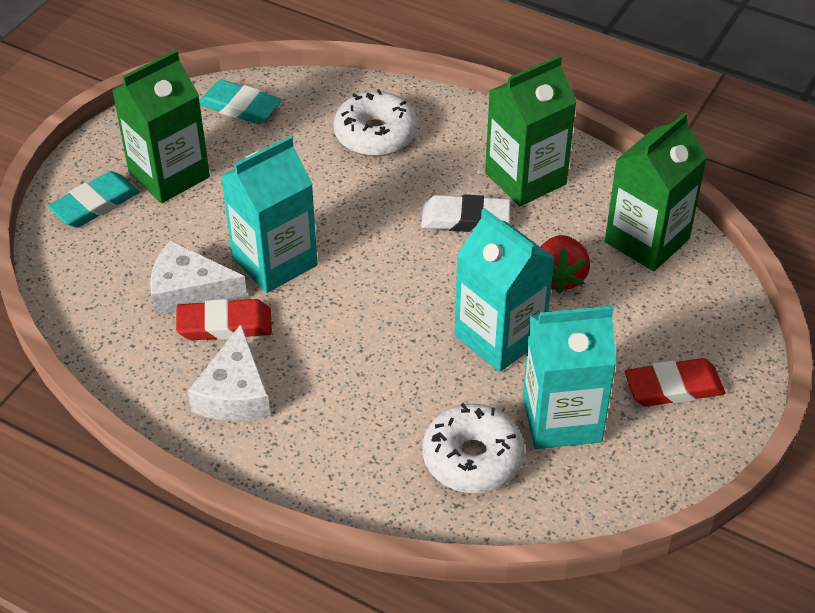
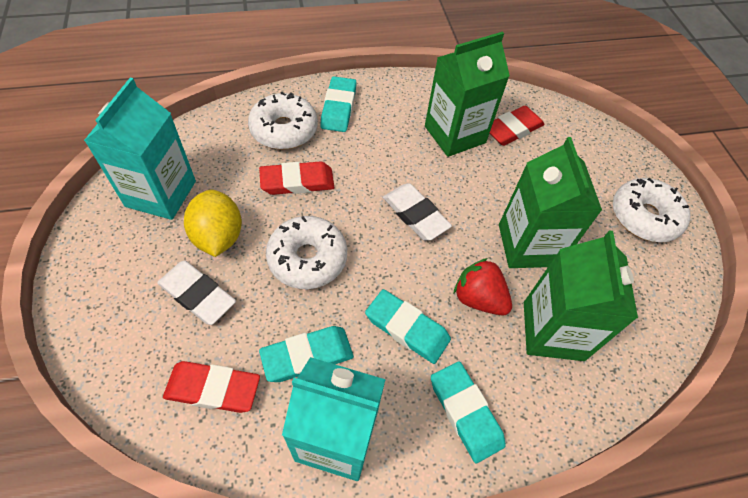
red eraser: 2 -> 3
turquoise carton: 3 -> 2
turquoise eraser: 2 -> 4
white cheese: 2 -> 0
white donut: 2 -> 3
white eraser: 1 -> 2
yellow lemon: 0 -> 1

